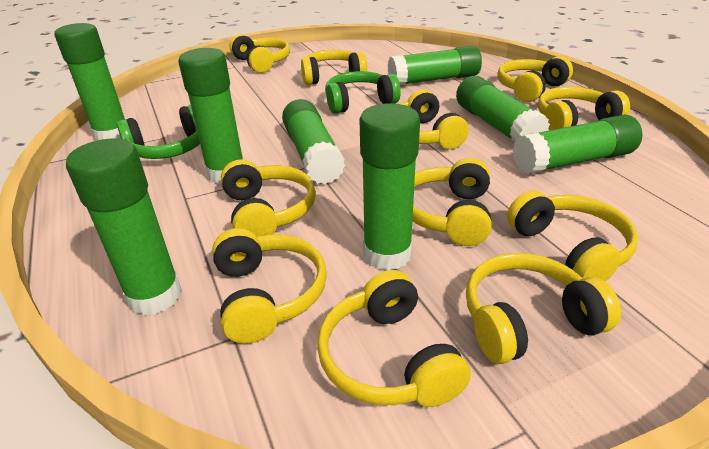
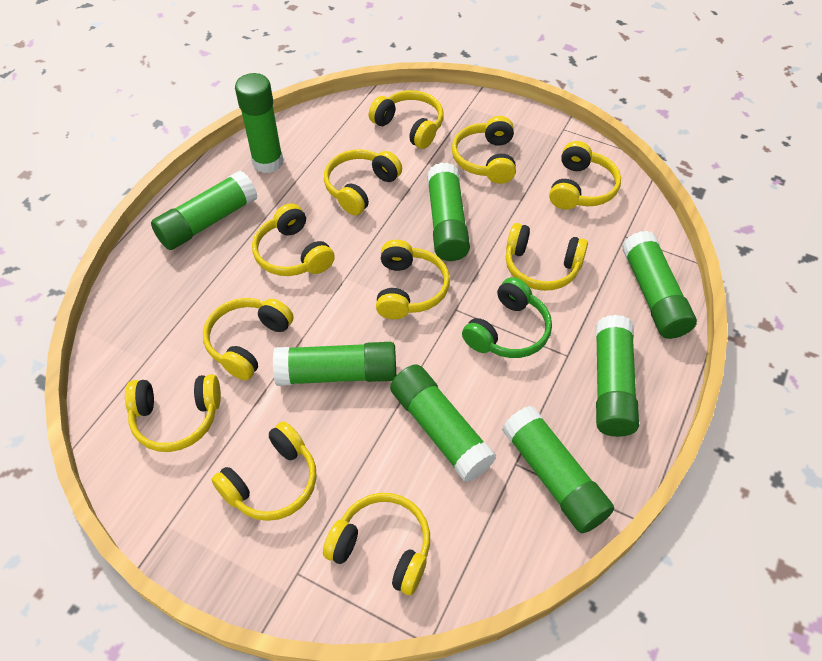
green headphones: 2 -> 1

